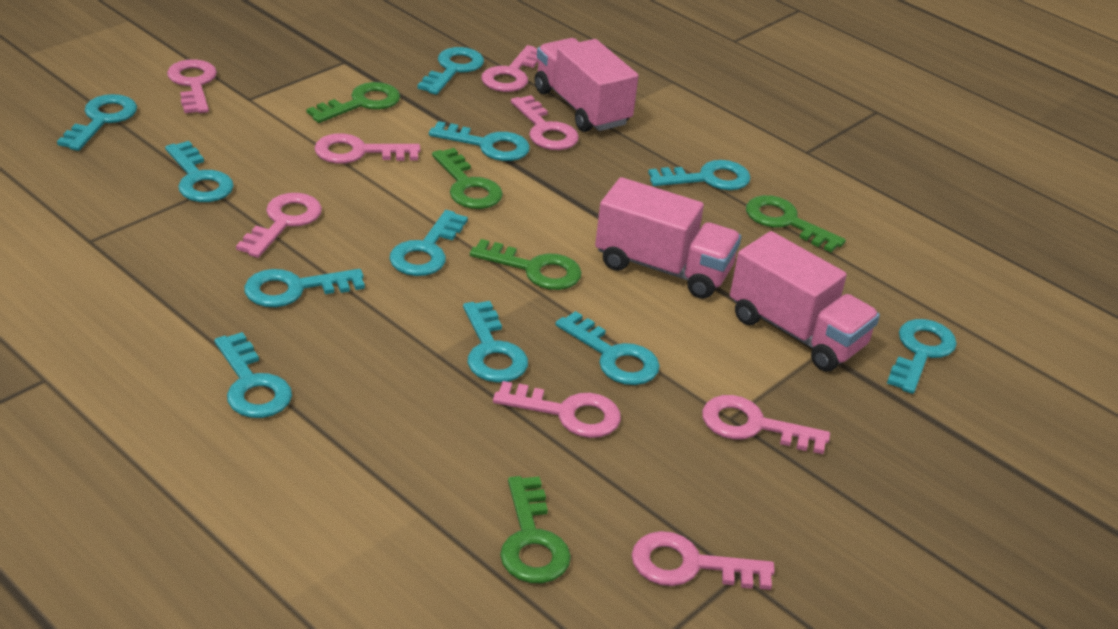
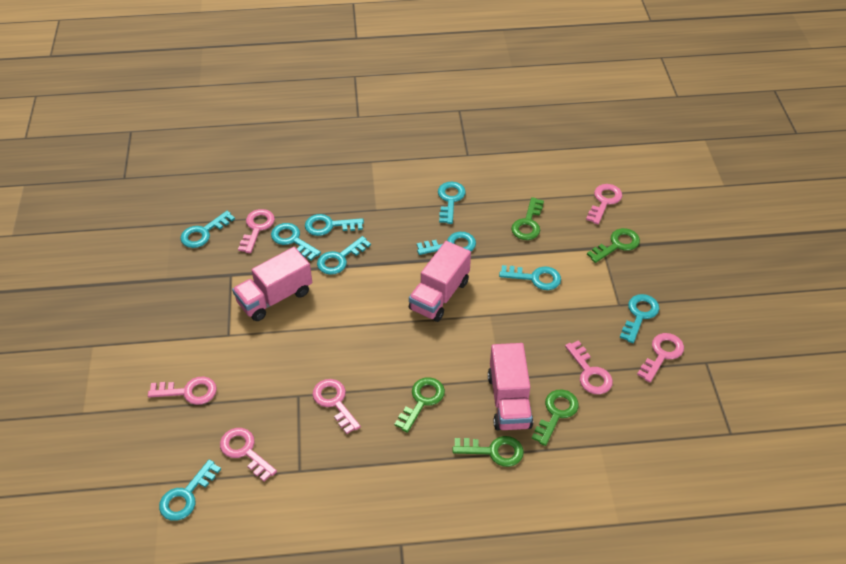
pink key: 8 -> 7
turquoise key: 11 -> 9

